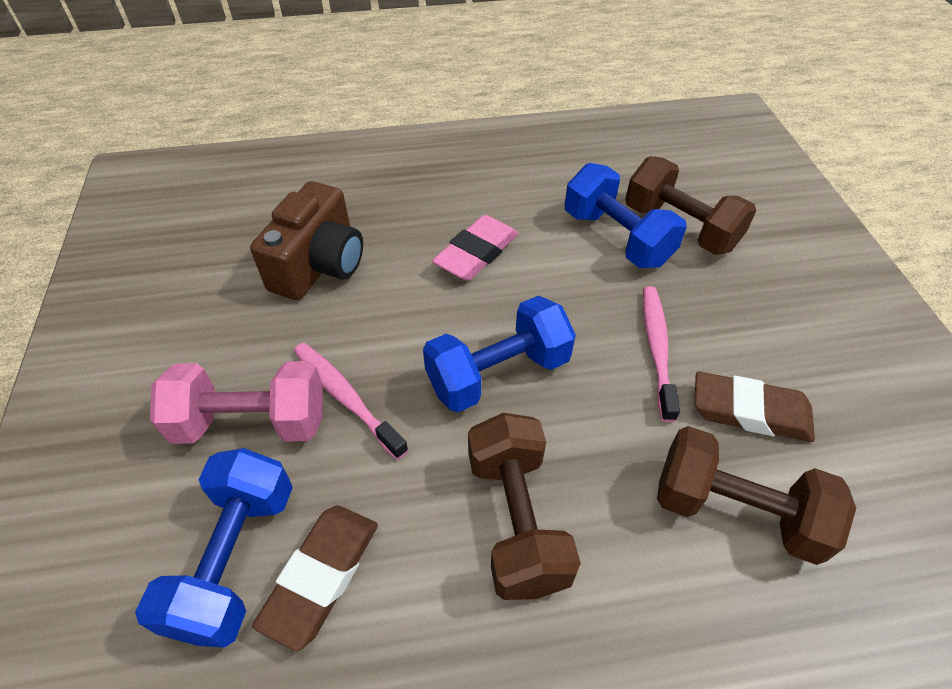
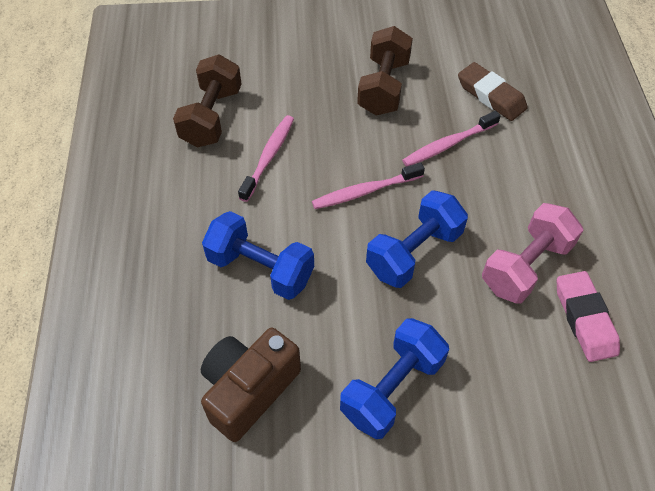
brown dumbbell: 3 -> 2
brown eraser: 2 -> 1
pink toothbrush: 2 -> 3

